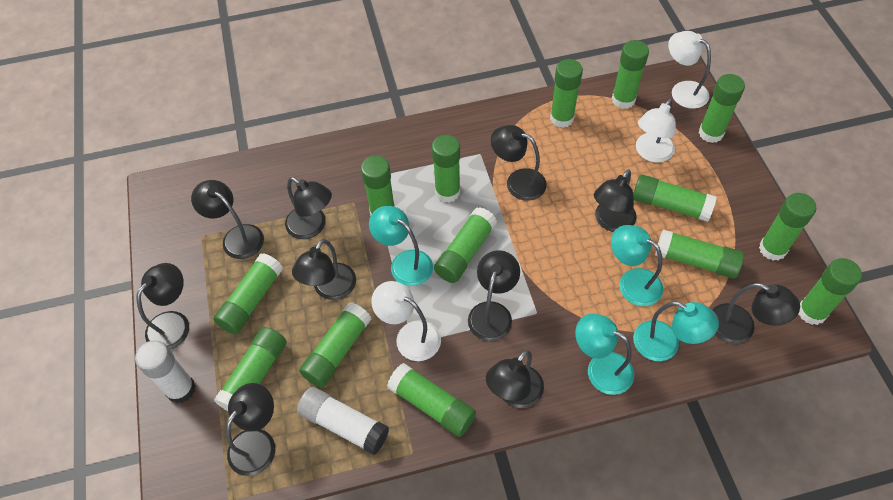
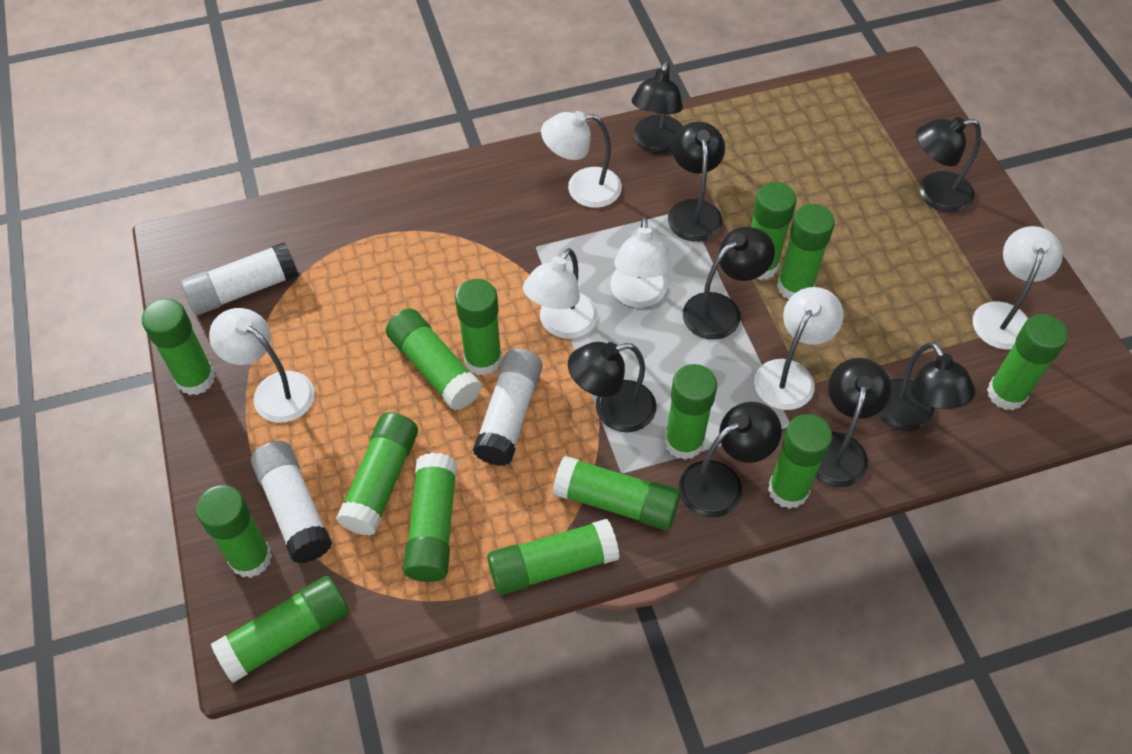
black lamp: 10 -> 8
turquoise lamp: 4 -> 0
white glue stick: 2 -> 3
white lamp: 3 -> 6

